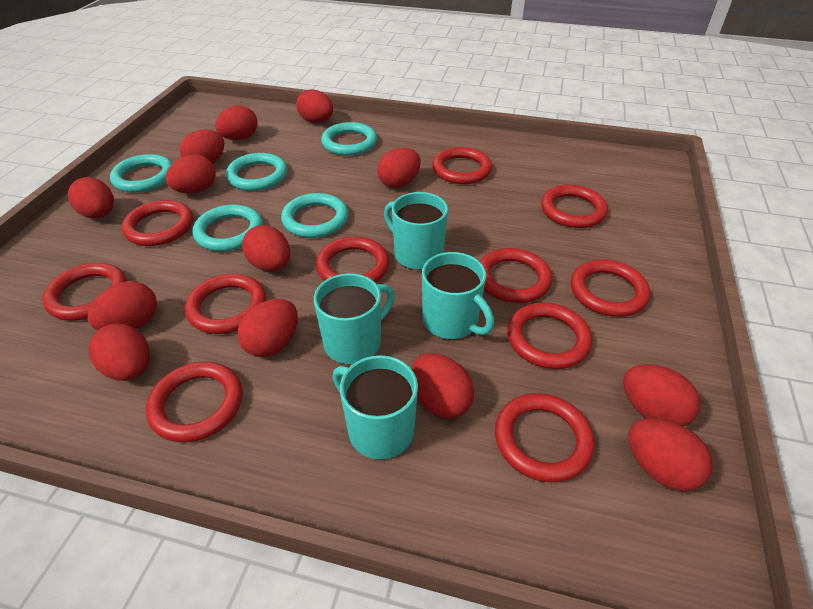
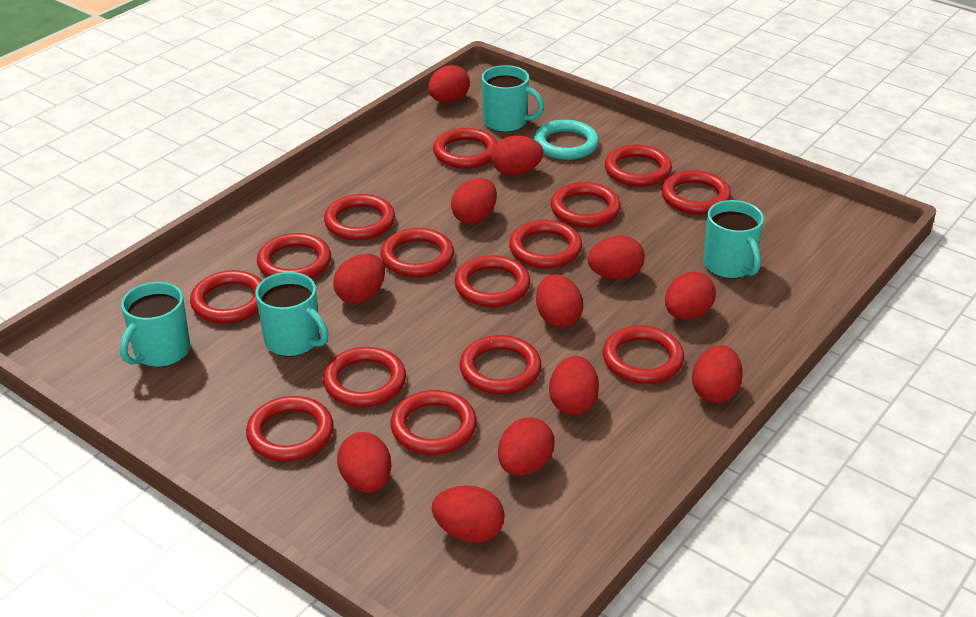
red egg: 13 -> 12
red ring: 11 -> 15
turquoise ring: 5 -> 1

